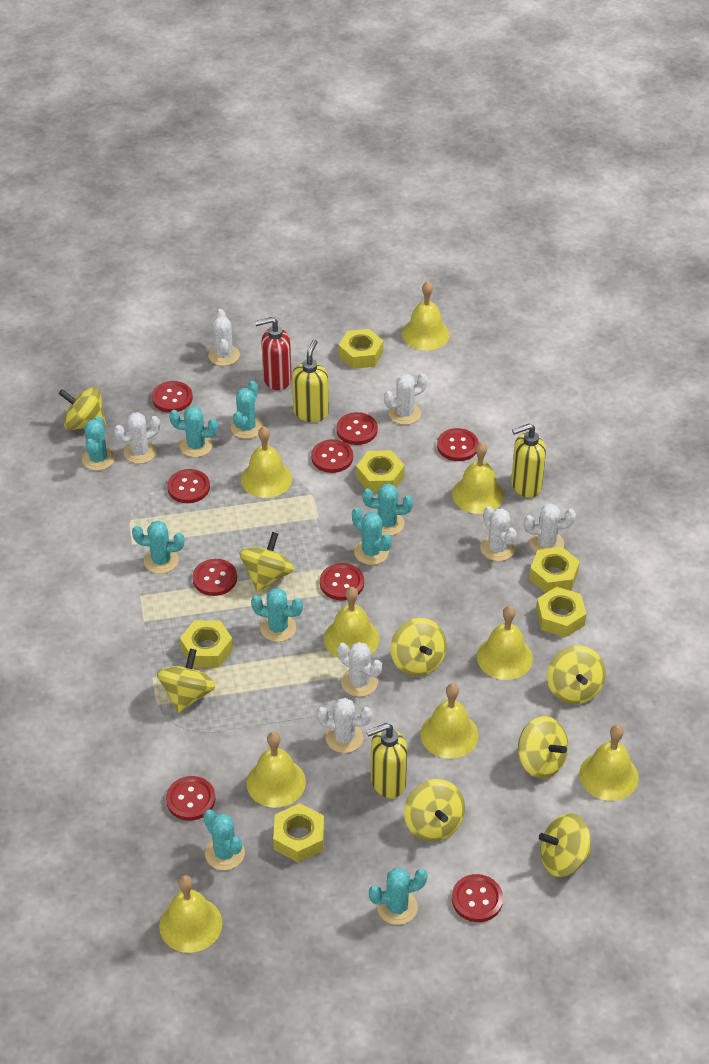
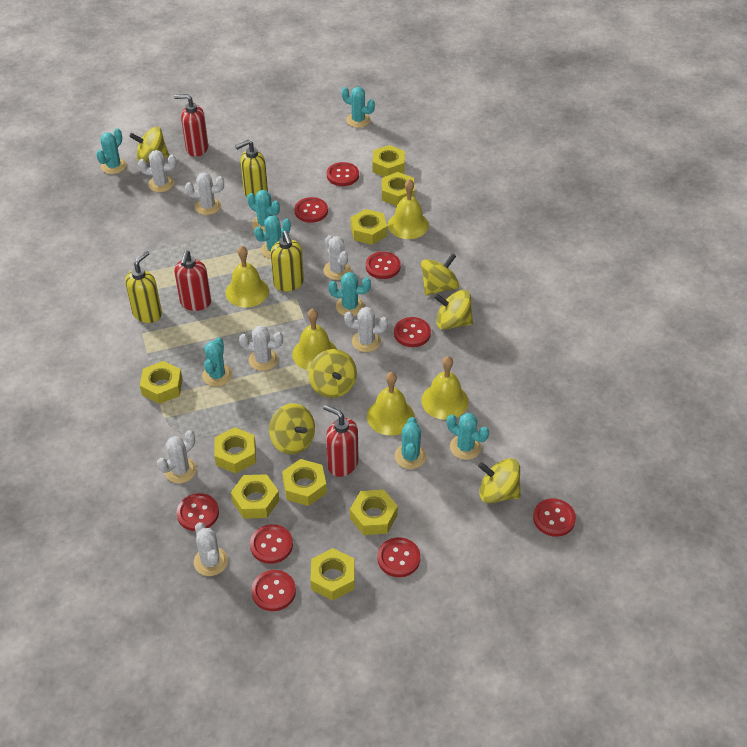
red soap dispenser: 1 -> 3
turquoise cactus: 9 -> 8
yellow bell: 9 -> 5
yellow nut: 6 -> 9
yellow spinning top: 8 -> 6

